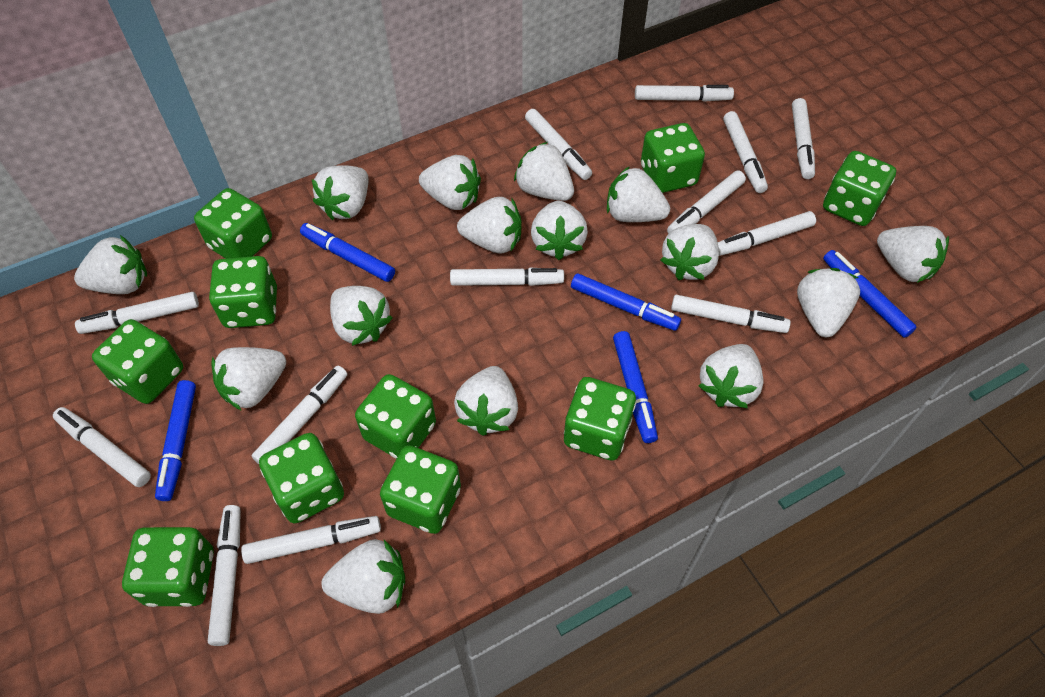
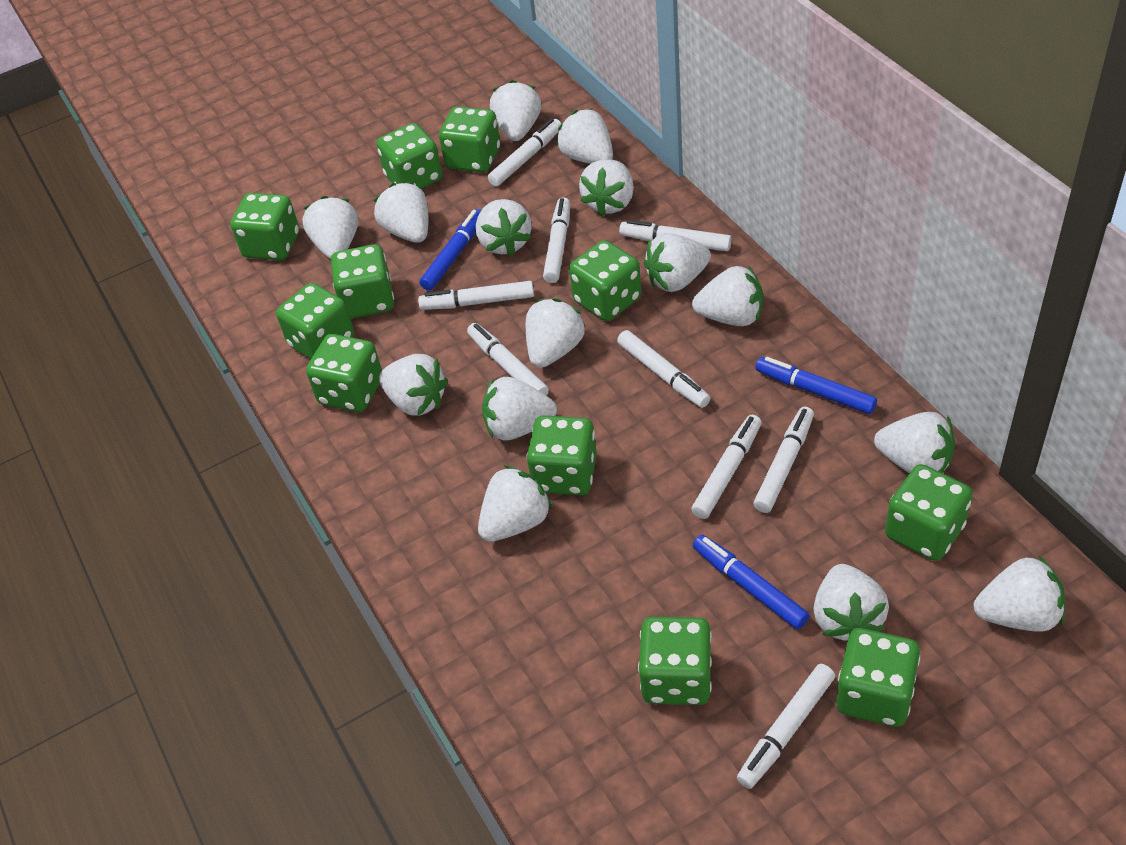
blue marker: 5 -> 3
green dice: 10 -> 11
white marker: 13 -> 9

